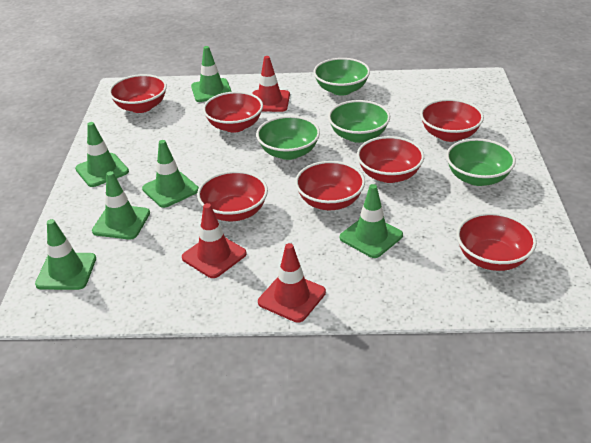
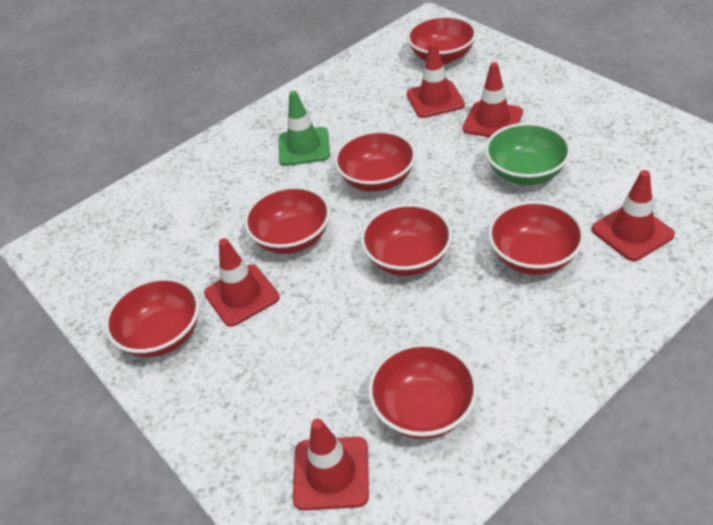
green bowl: 4 -> 1
green traffic cone: 6 -> 1
red traffic cone: 3 -> 5

